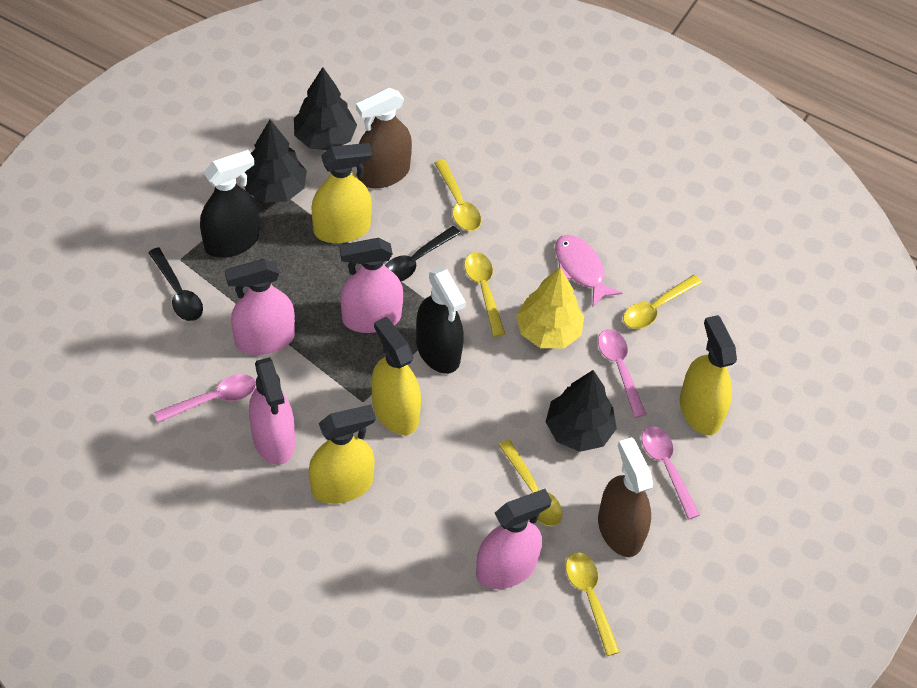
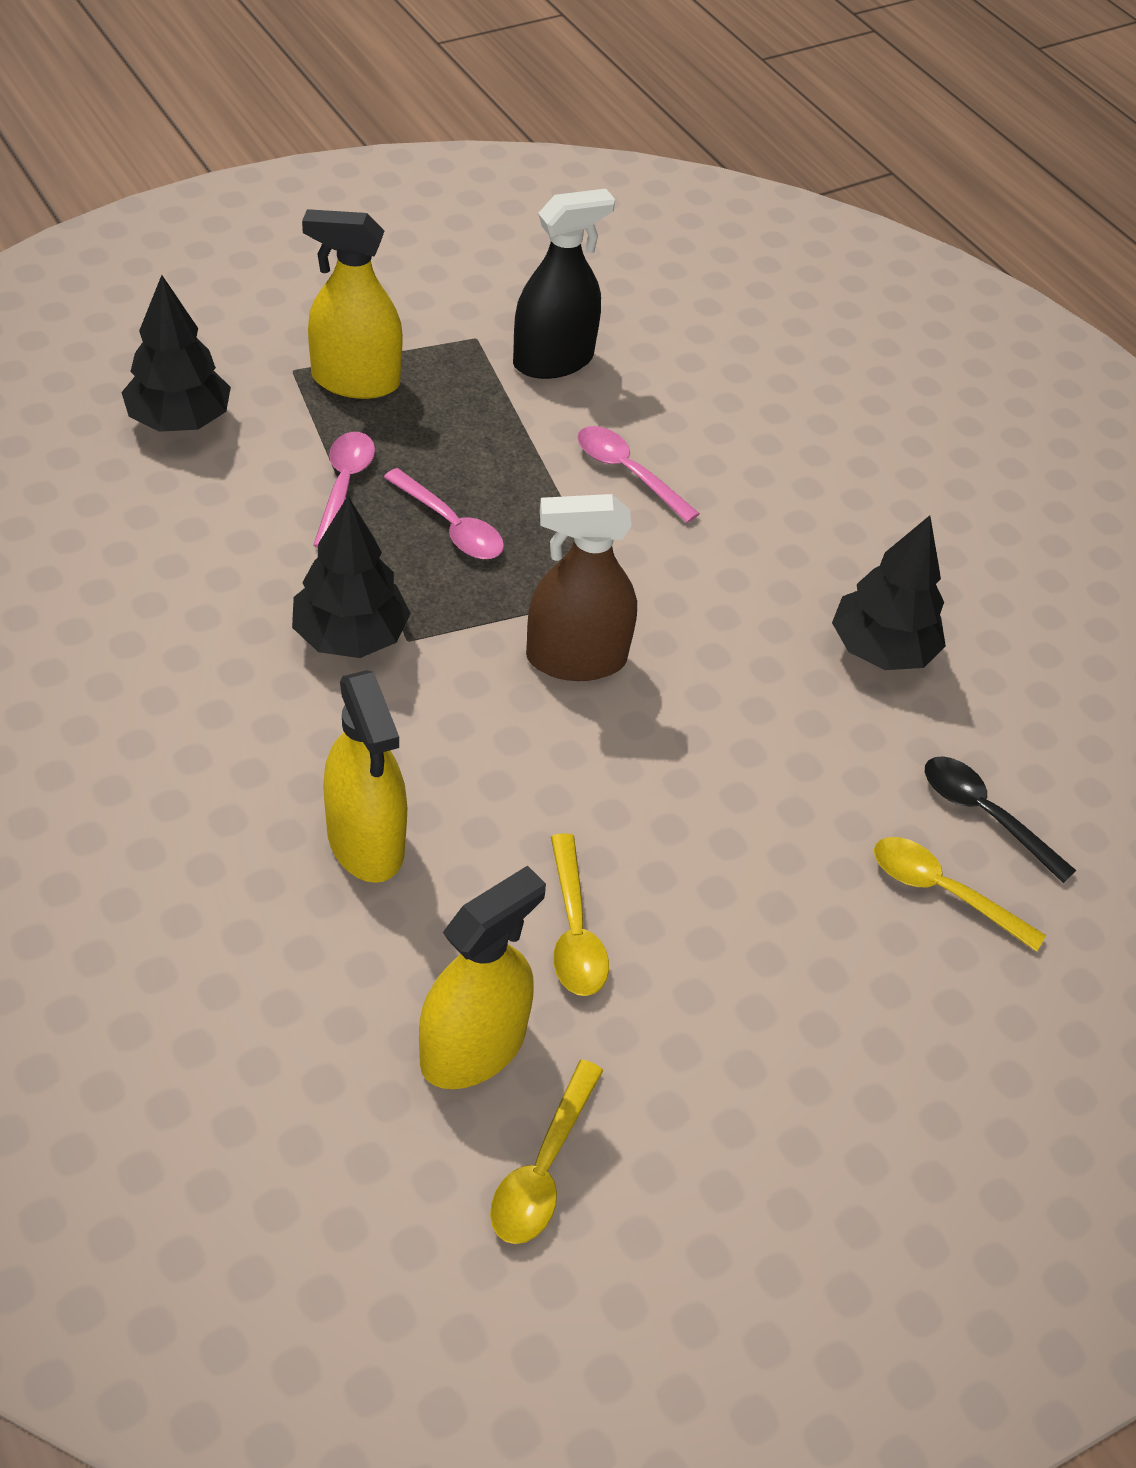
black spoon: 2 -> 1
black spray bottle: 2 -> 1
brown spray bottle: 2 -> 1
pink fish: 1 -> 0
pink spray bottle: 4 -> 0
yellow spoon: 5 -> 3
yellow spray bottle: 4 -> 3
yellow tree: 1 -> 0

